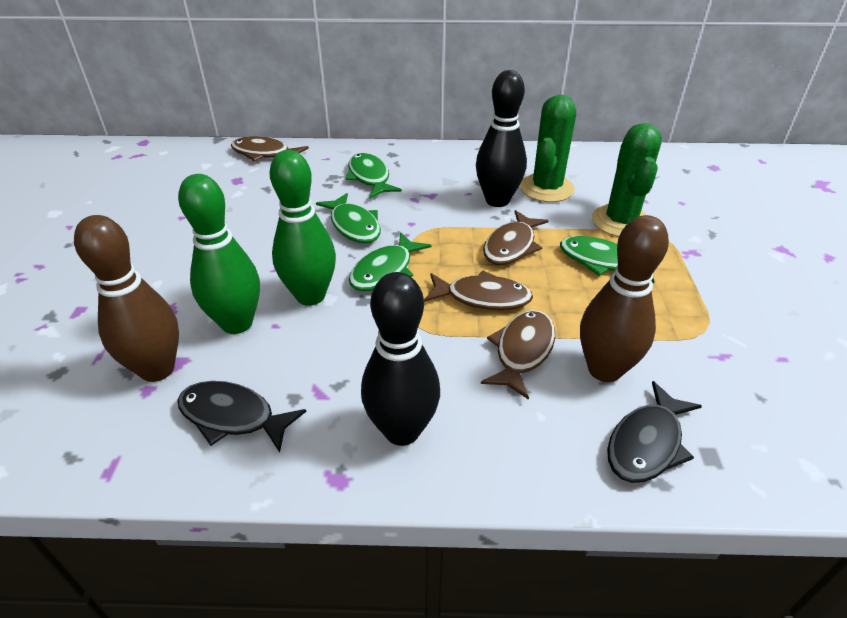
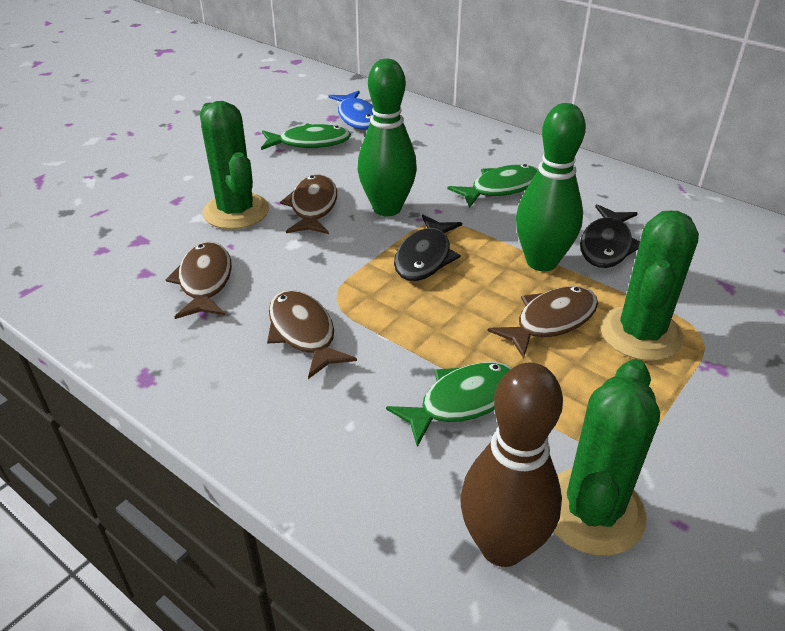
black bowling pin: 2 -> 0
blue fish: 0 -> 1
brown bowling pin: 2 -> 1
green cactus: 2 -> 3
green fish: 4 -> 3

